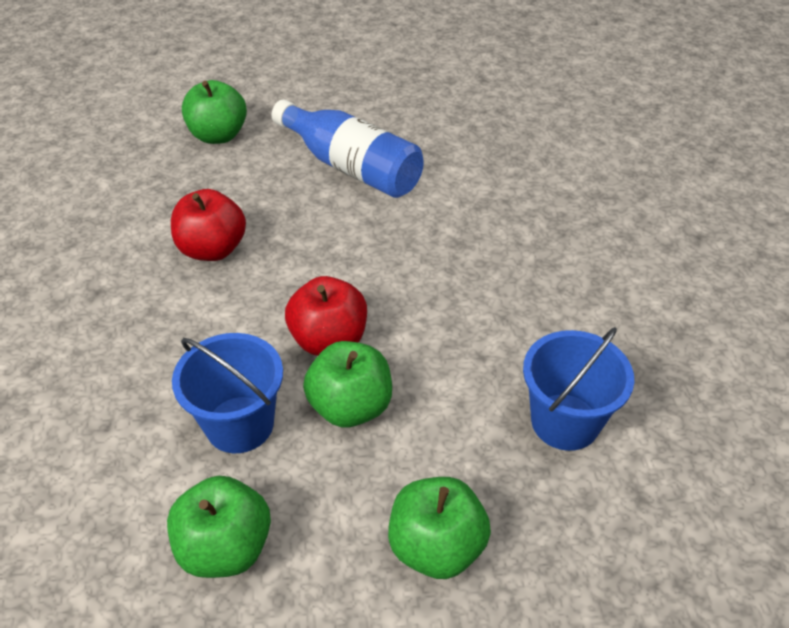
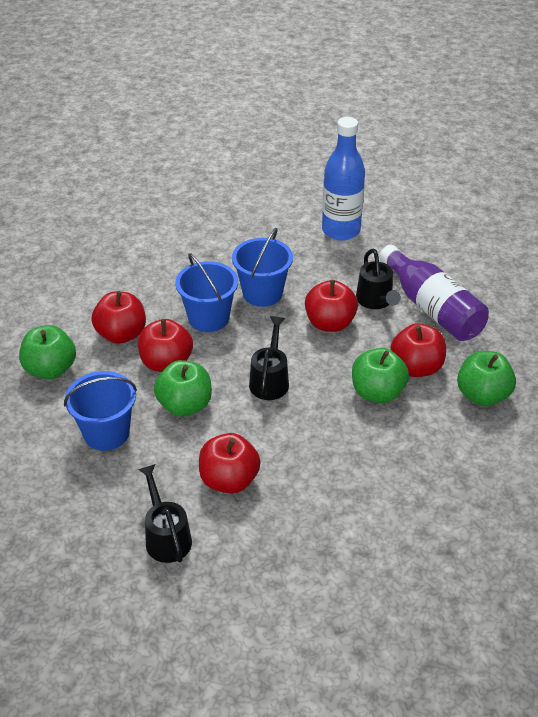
black watering can: 0 -> 3
blue bucket: 2 -> 3
purple bottle: 0 -> 1
red apple: 2 -> 5

